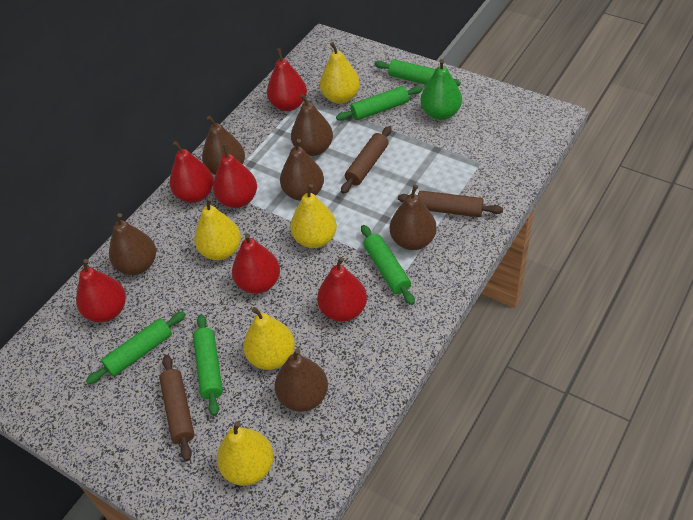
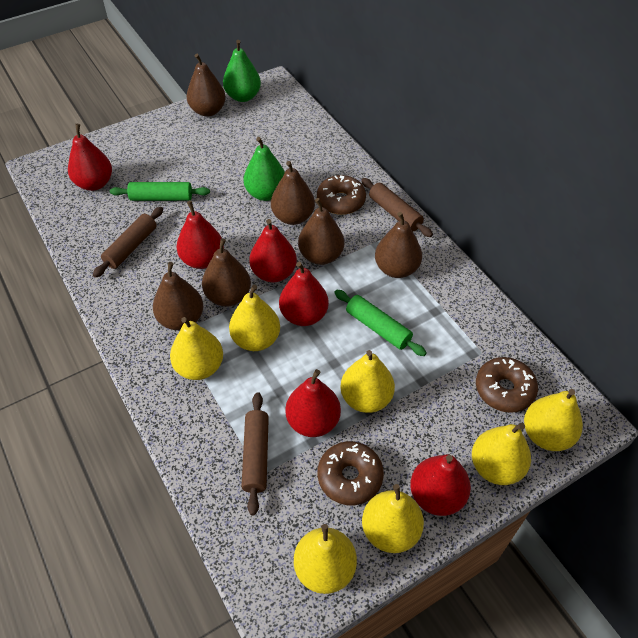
brown donut: 0 -> 3
green pear: 1 -> 2
green rolling pin: 5 -> 2
yellow pear: 5 -> 7

